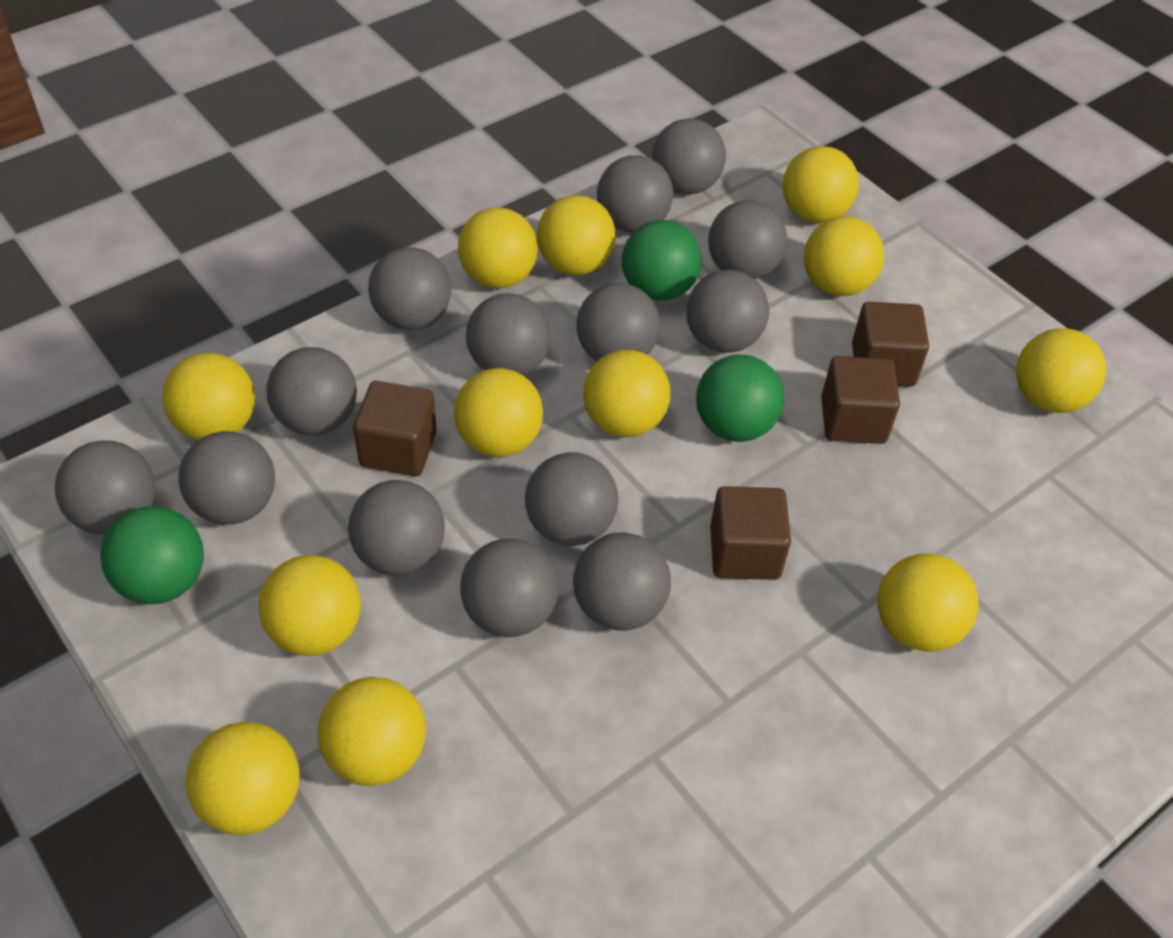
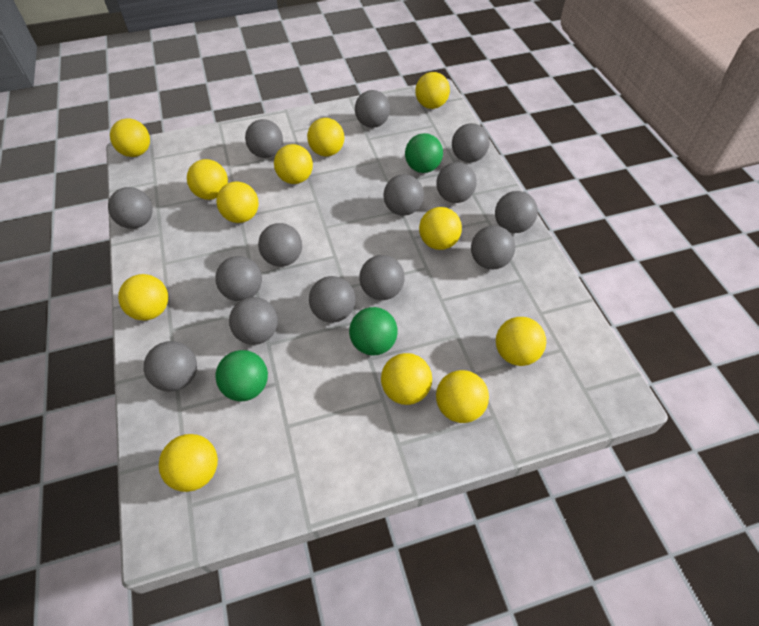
brown cube: 4 -> 0

